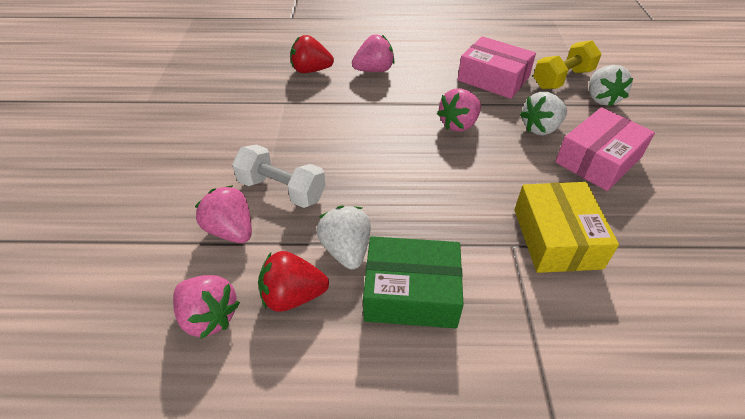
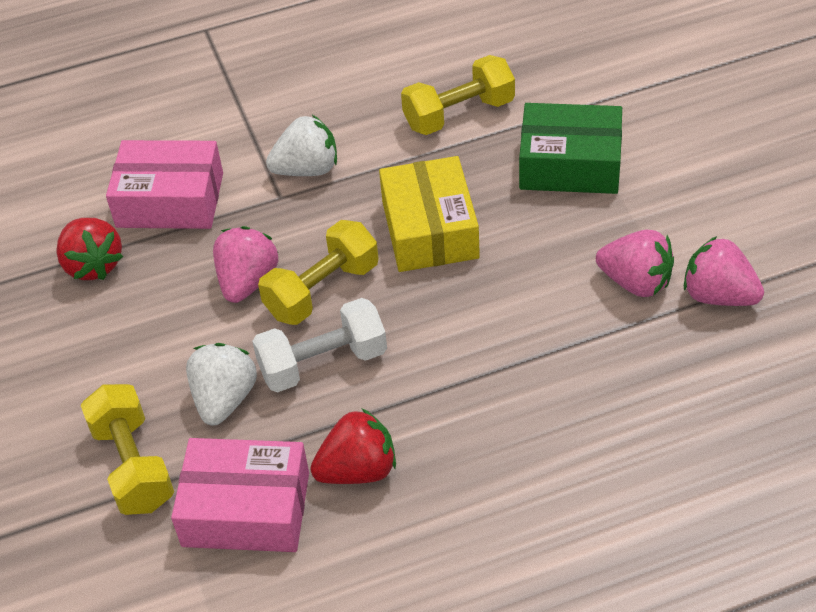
pink strawberry: 4 -> 3
white strawberry: 3 -> 2
yellow dumbbell: 1 -> 3

